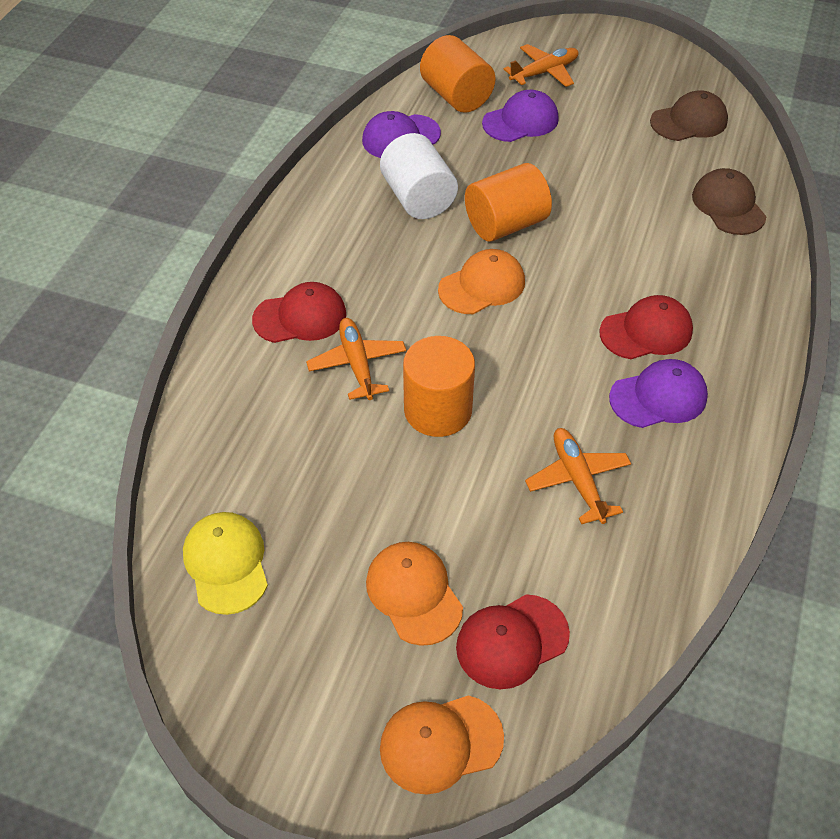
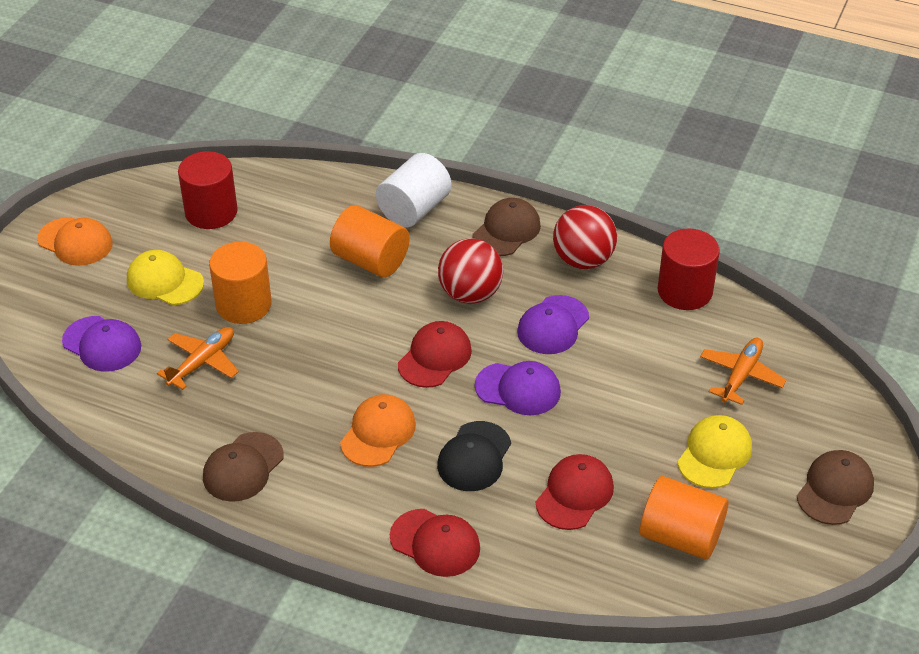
black cap: 0 -> 1
brown cap: 2 -> 3
orange cap: 3 -> 2
orange plane: 3 -> 2
red ball: 0 -> 2
red cylinder: 0 -> 2
yellow cap: 1 -> 2

